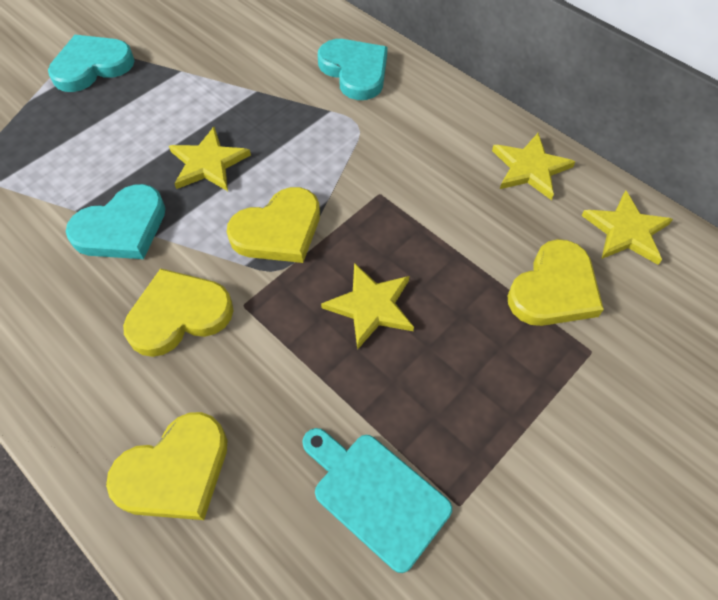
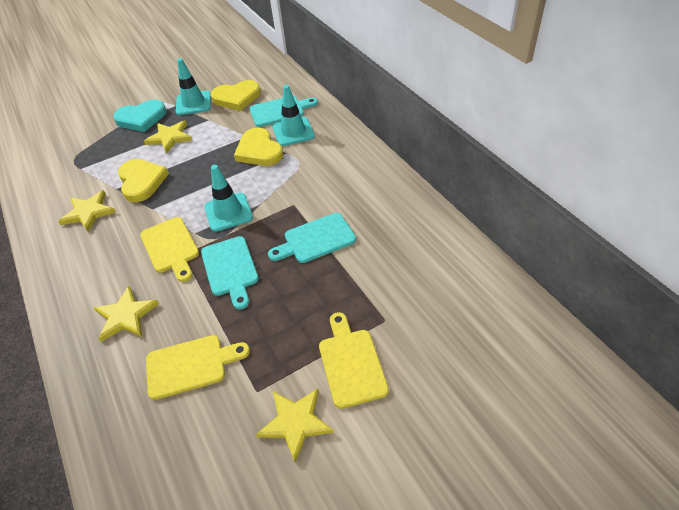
turquoise cutting board: 1 -> 3
turquoise heart: 3 -> 1
turquoise traffic cone: 0 -> 3
yellow cutting board: 0 -> 3
yellow heart: 4 -> 3

